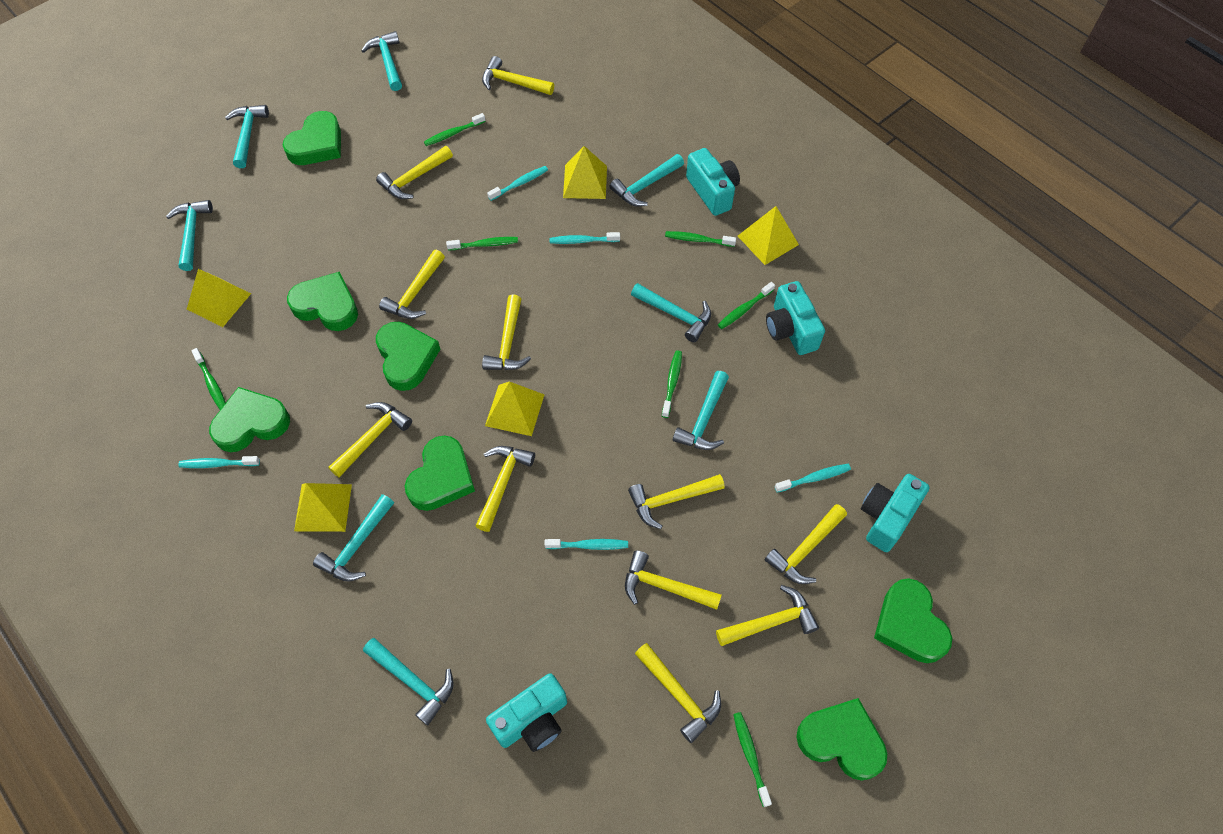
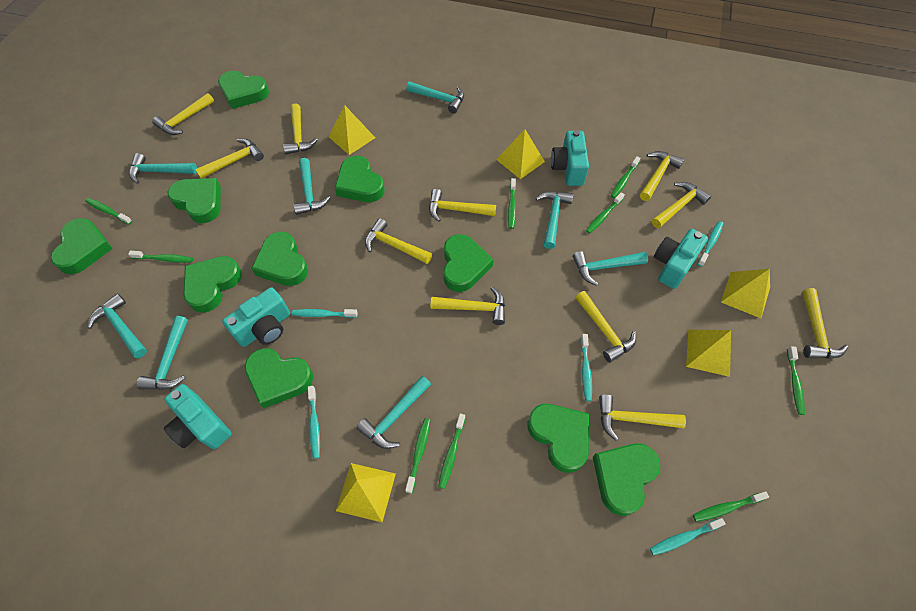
green heart: 7 -> 10
green toothbrush: 7 -> 9

